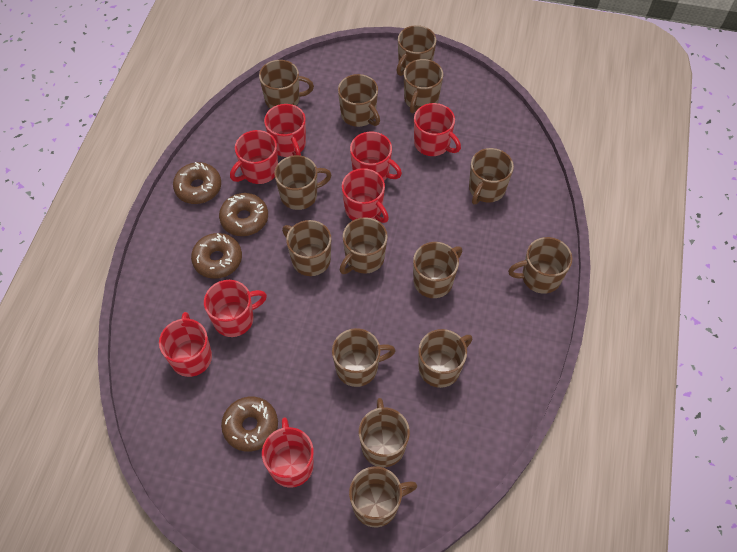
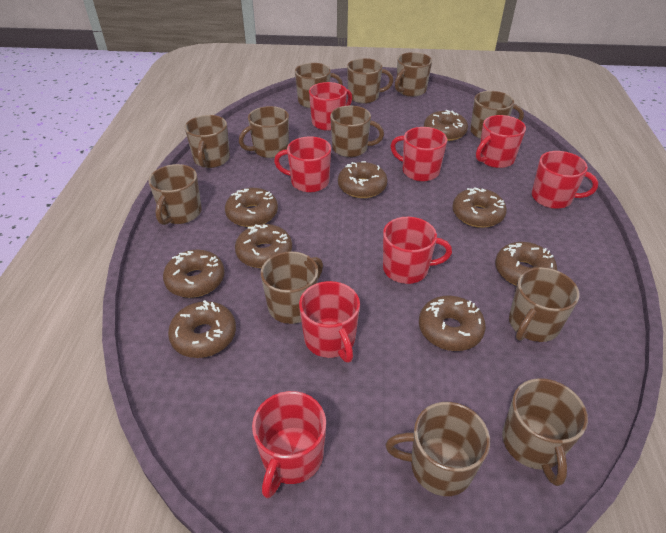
brown donut: 4 -> 9
brown mug: 14 -> 12

